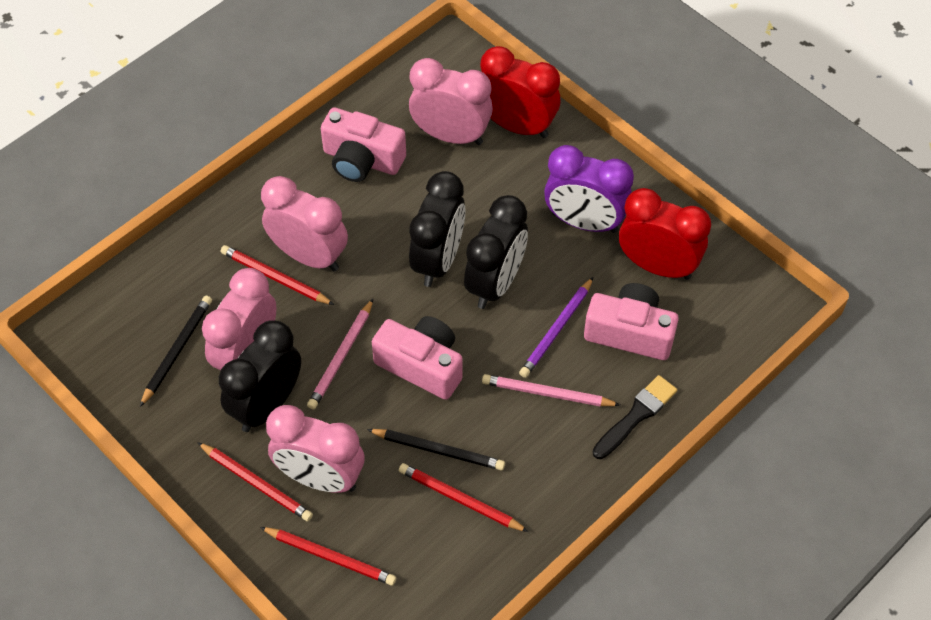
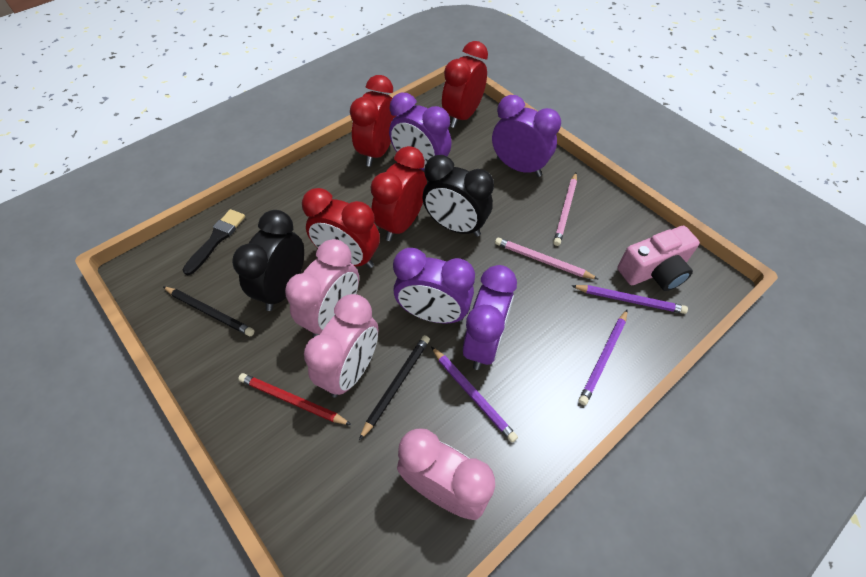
black clock: 3 -> 2
pink camera: 3 -> 1
pink clock: 4 -> 3
purple clock: 1 -> 4
purple pencil: 1 -> 3
red clock: 2 -> 4
red pencil: 4 -> 1

